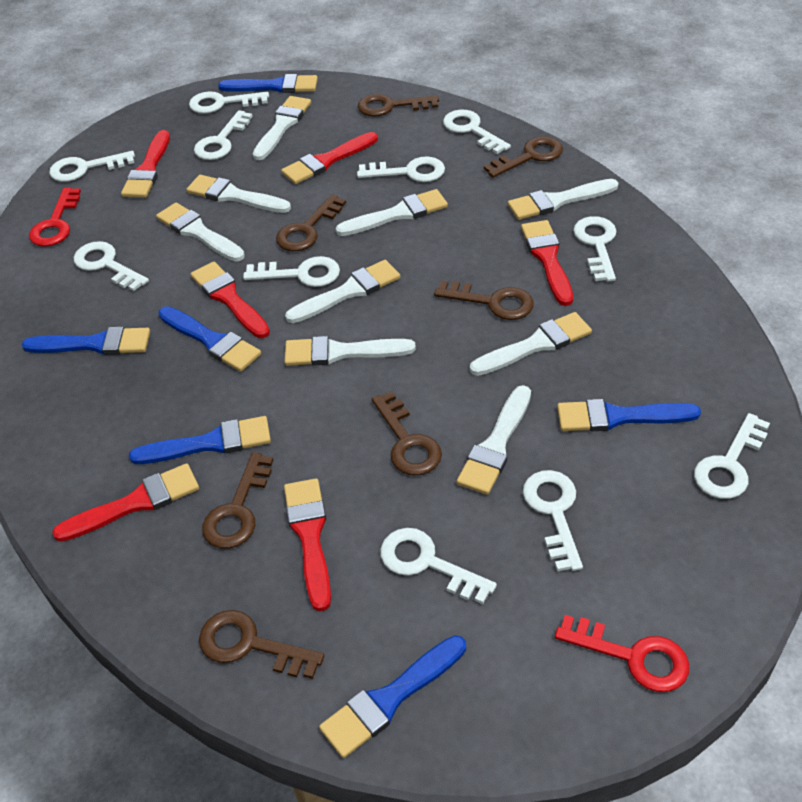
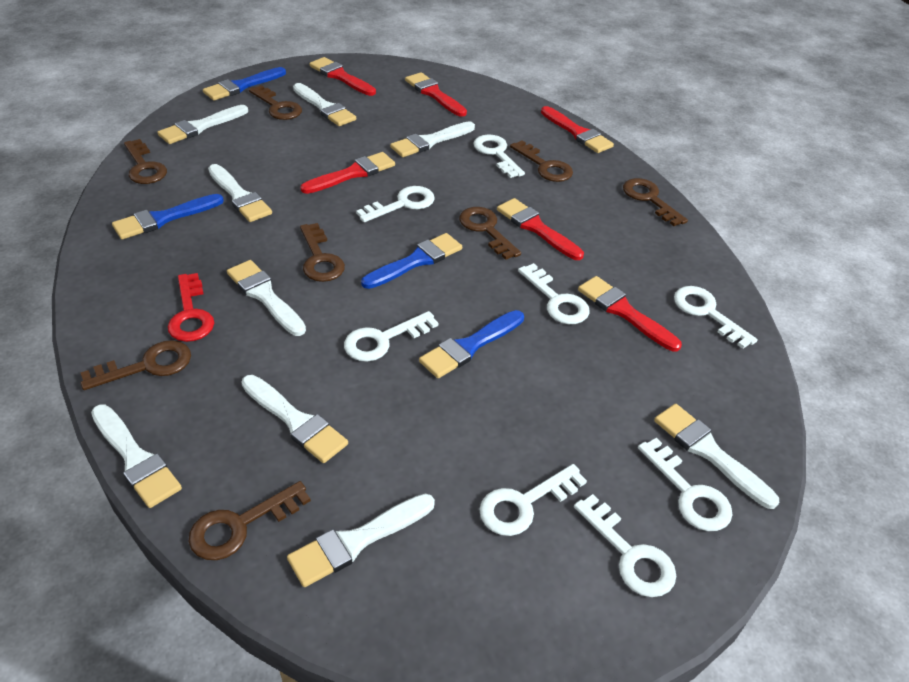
blue brush: 6 -> 4
brown key: 7 -> 8
red key: 2 -> 1
white key: 11 -> 8

